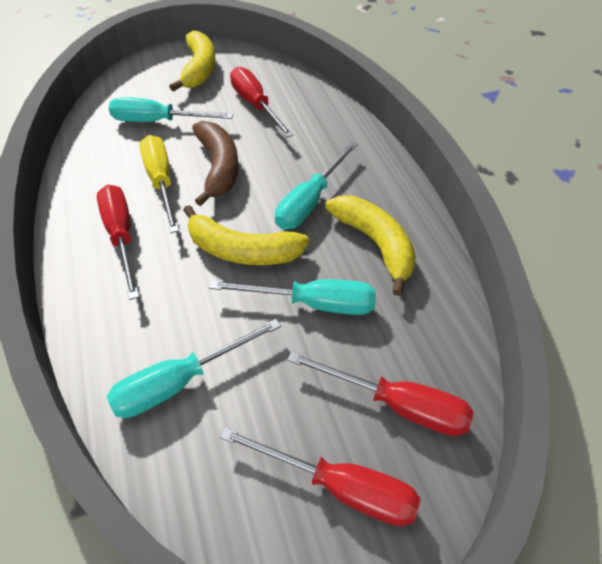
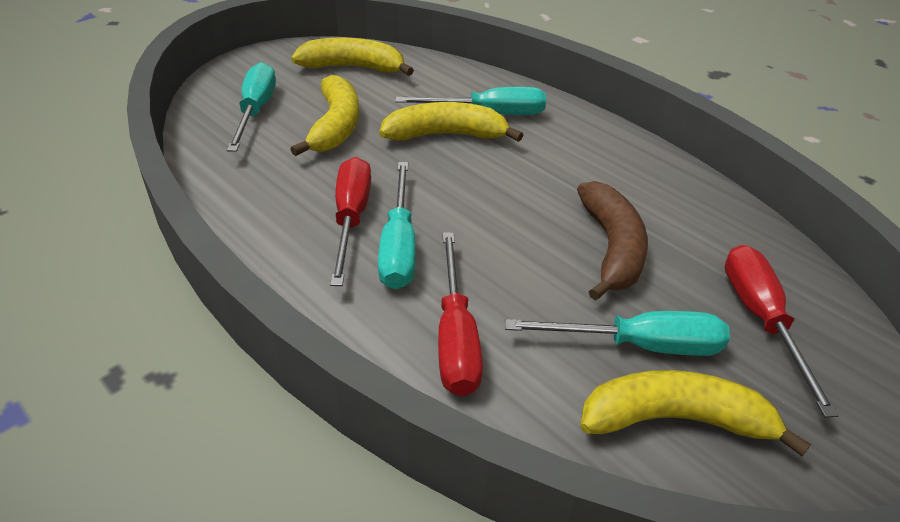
red screwdriver: 4 -> 3
yellow banana: 3 -> 4
yellow screwdriver: 1 -> 0

